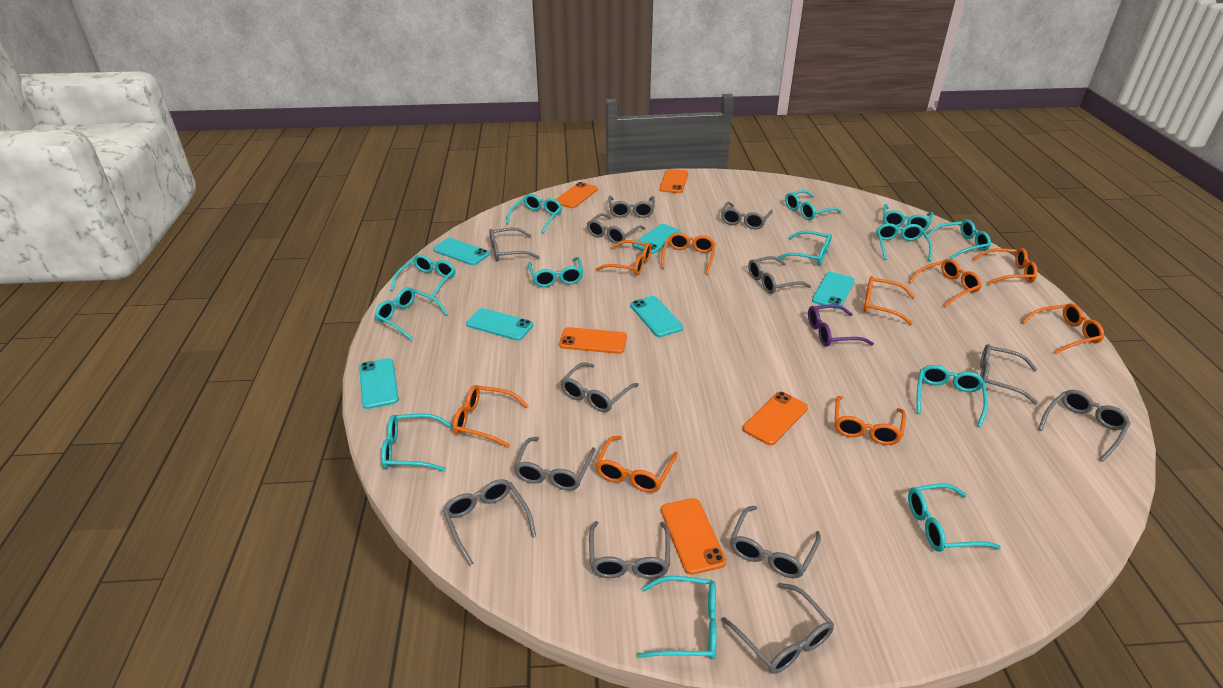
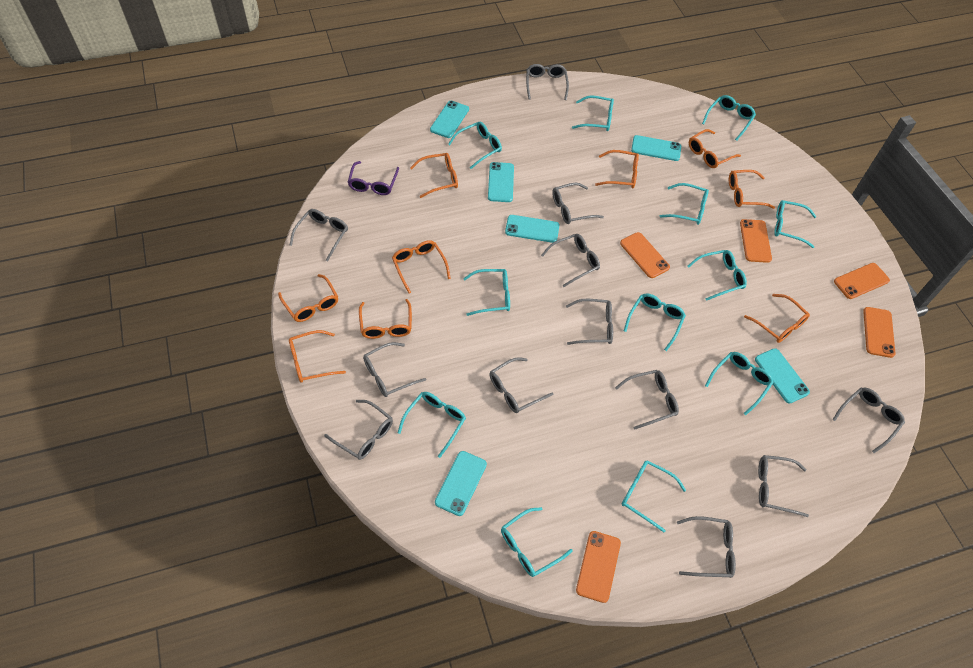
grey glasses: 13 -> 12
turquoise glasses: 13 -> 12

